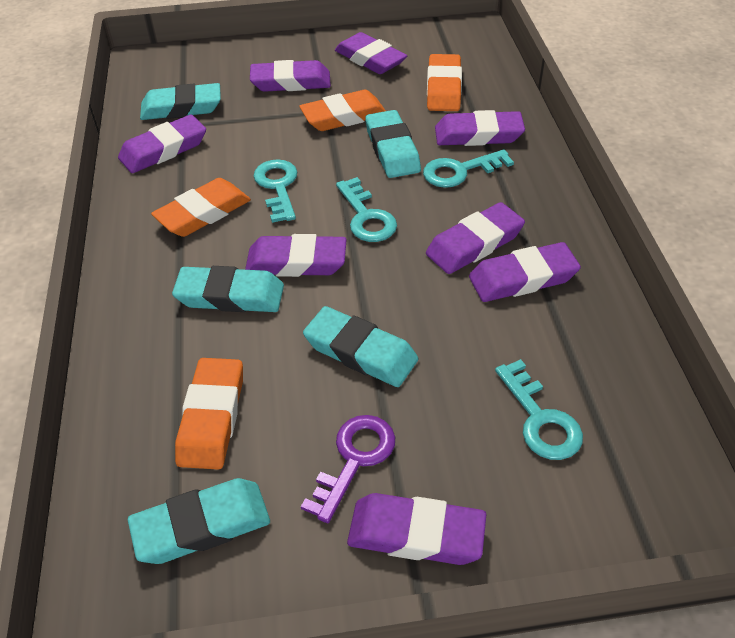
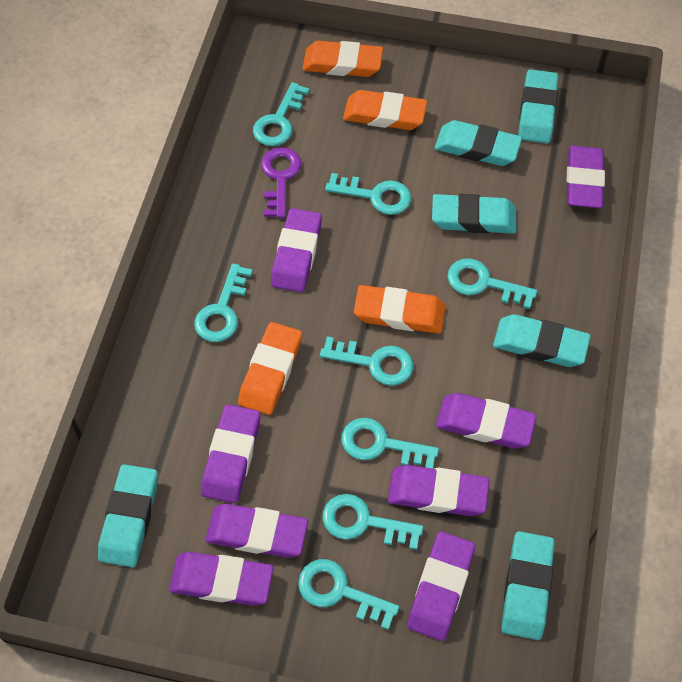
turquoise eraser: 5 -> 6
turquoise key: 4 -> 8

